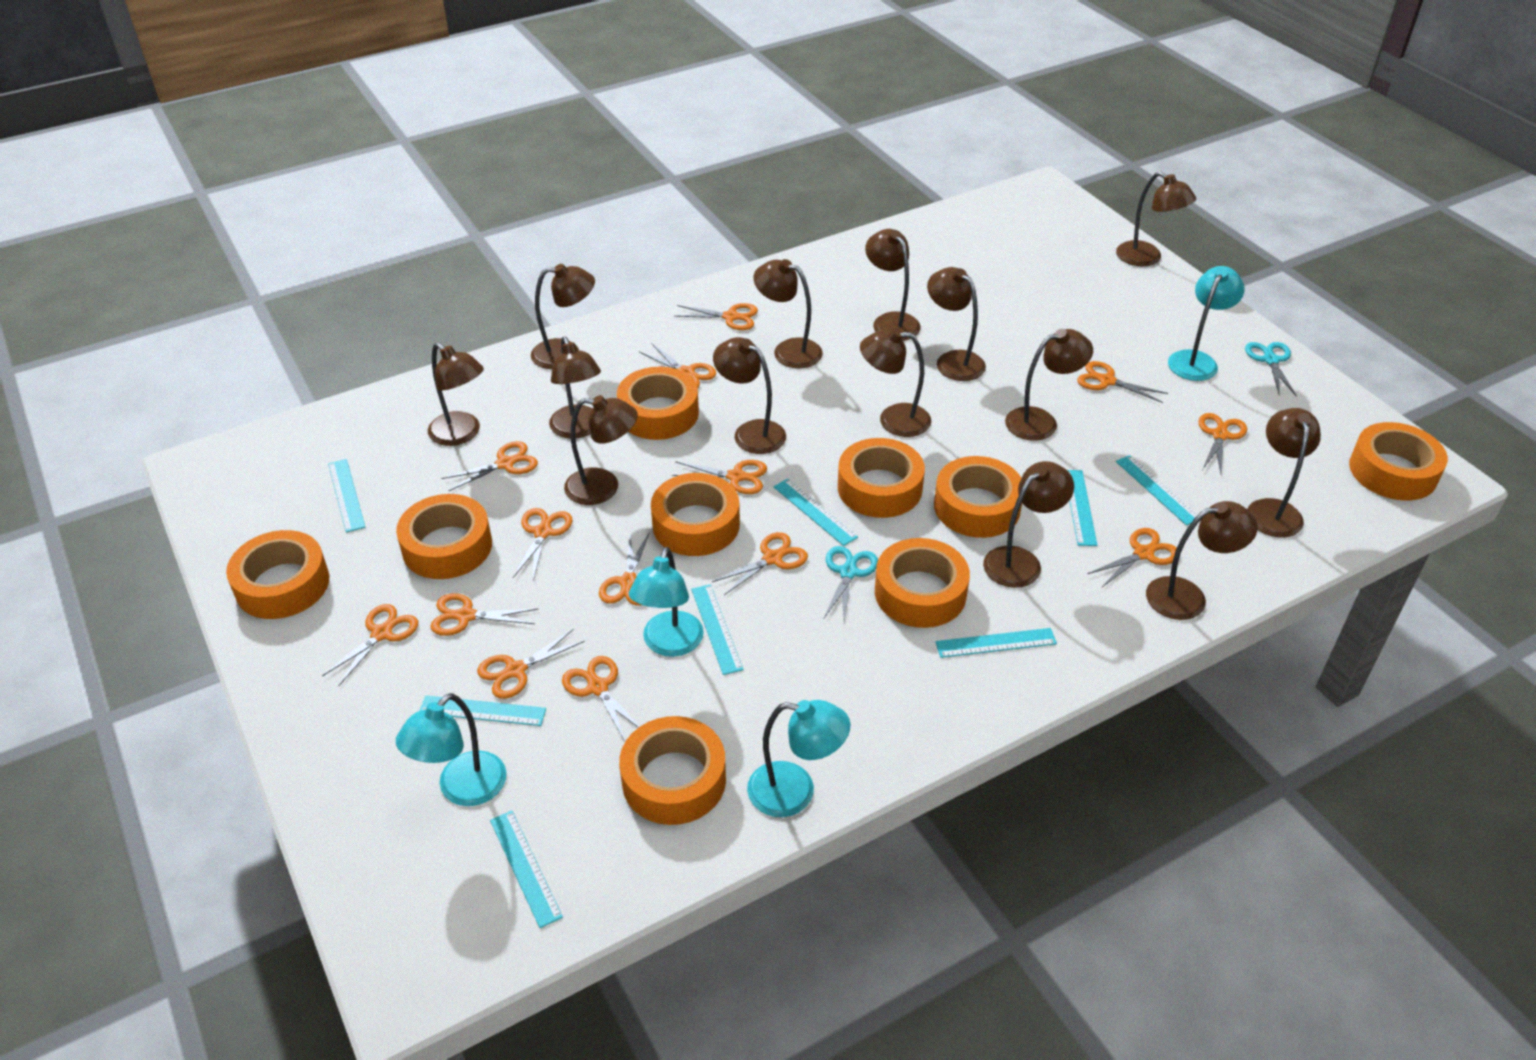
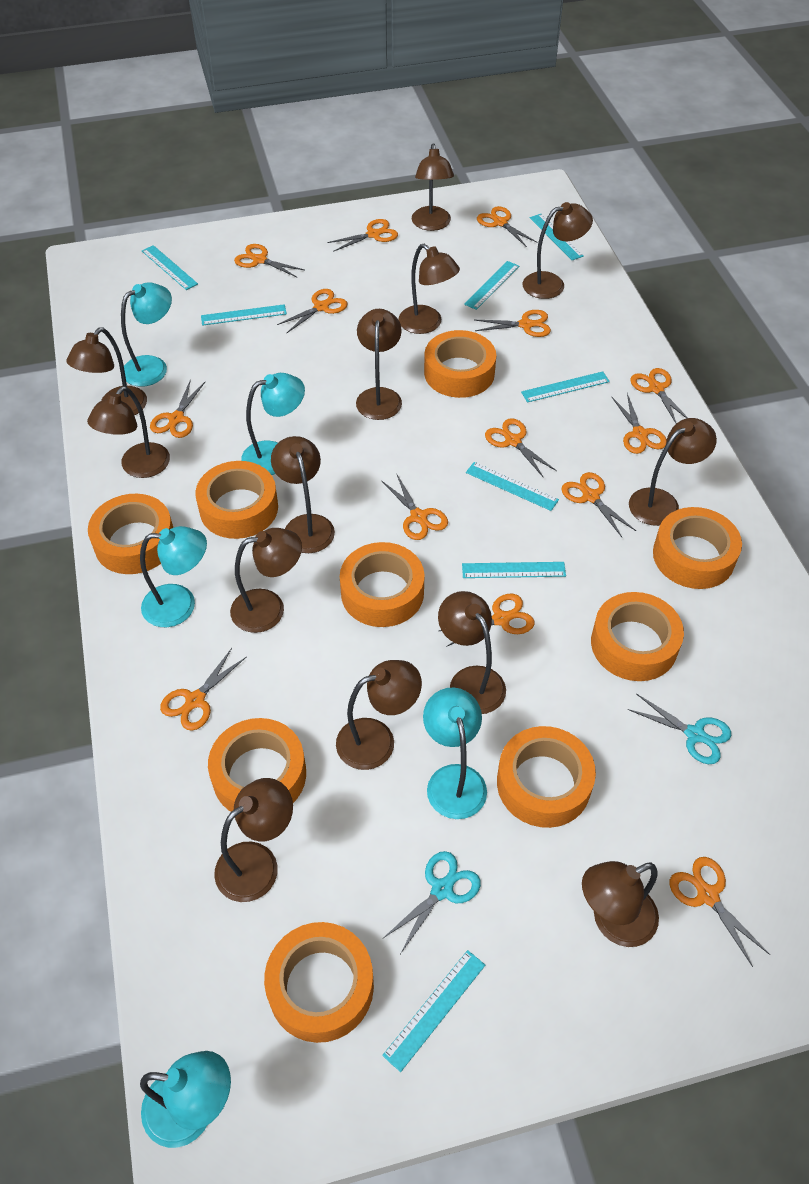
brown lamp: 14 -> 13
turquoise lamp: 4 -> 5

